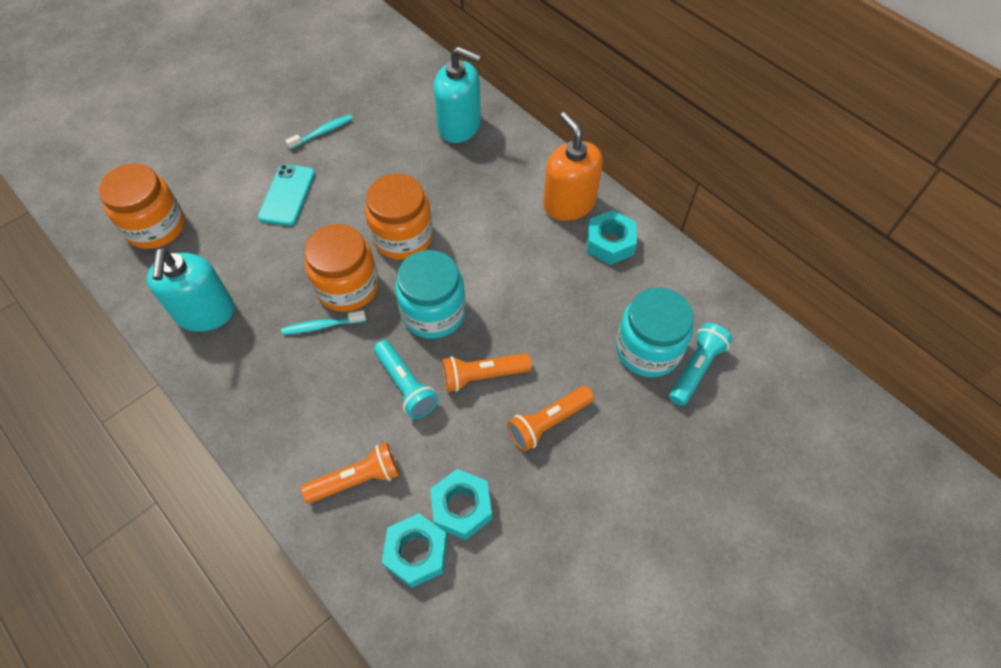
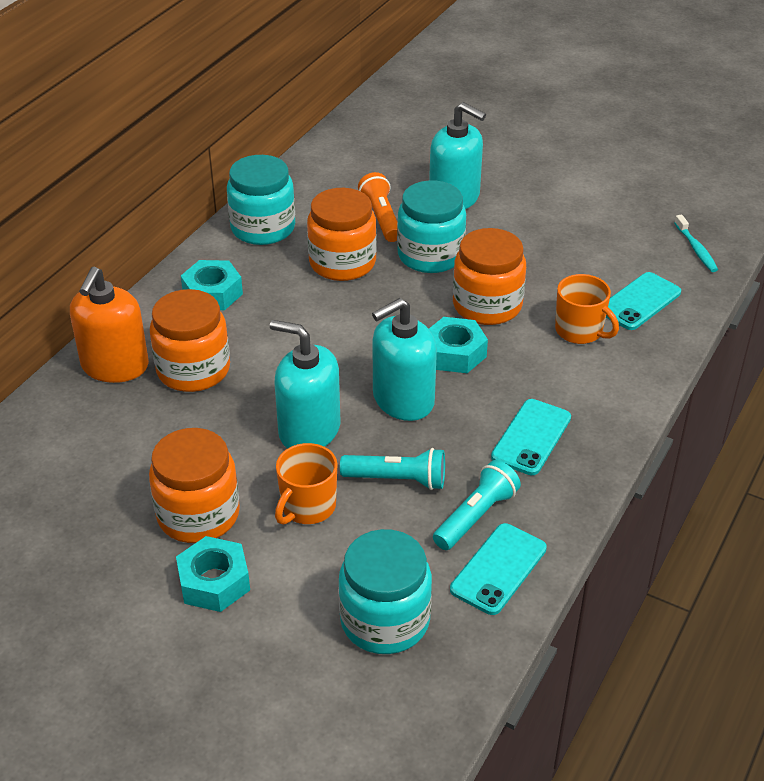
orange flashlight: 3 -> 1
orange jar: 3 -> 4
orange mug: 0 -> 2
turquoise jar: 2 -> 3
turquoise phone: 1 -> 3
turquoise soap dispenser: 2 -> 3
turquoise toothbrush: 2 -> 1

